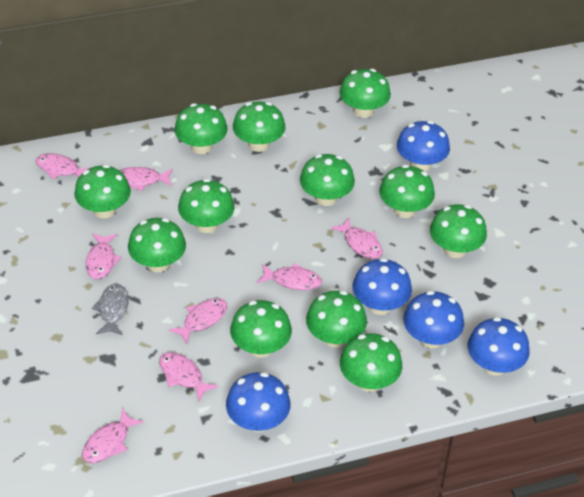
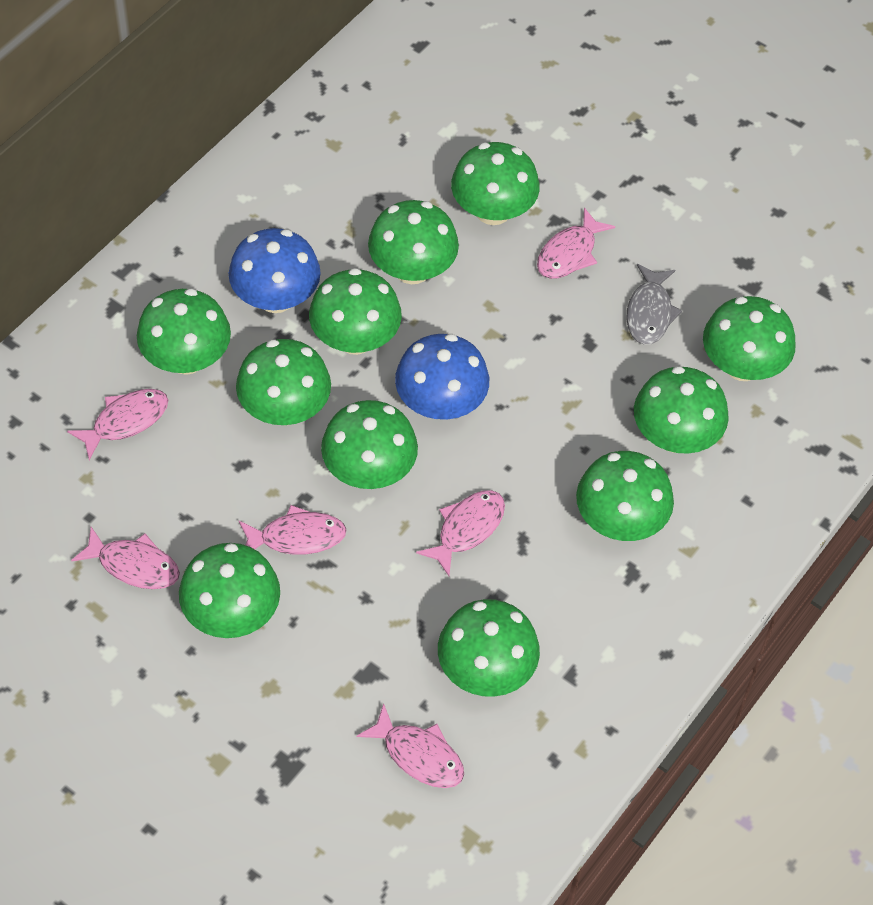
blue mushroom: 5 -> 2
green mushroom: 12 -> 11
pink fish: 8 -> 6

